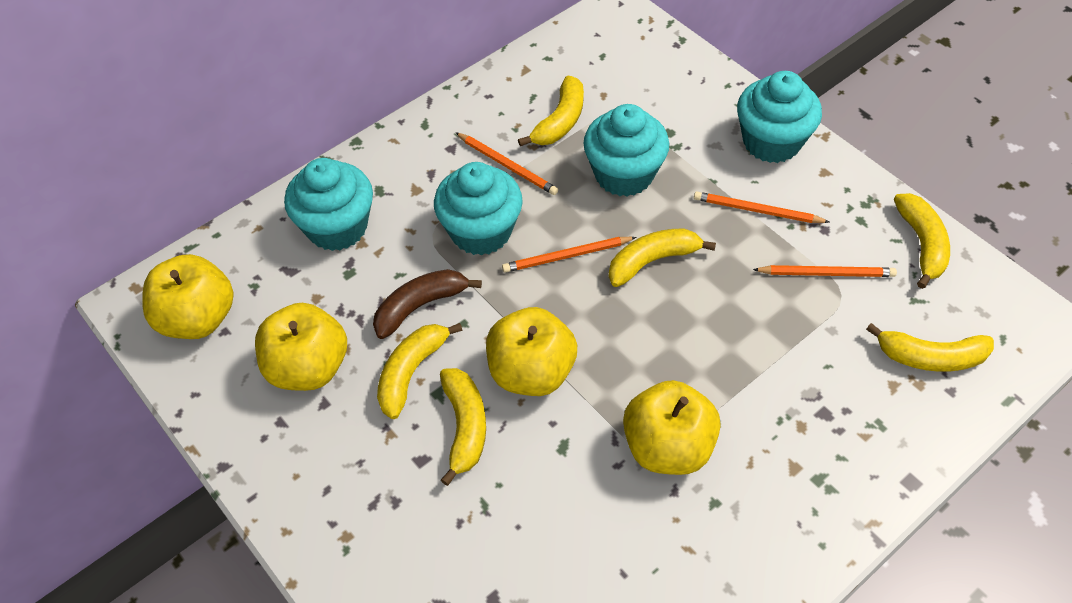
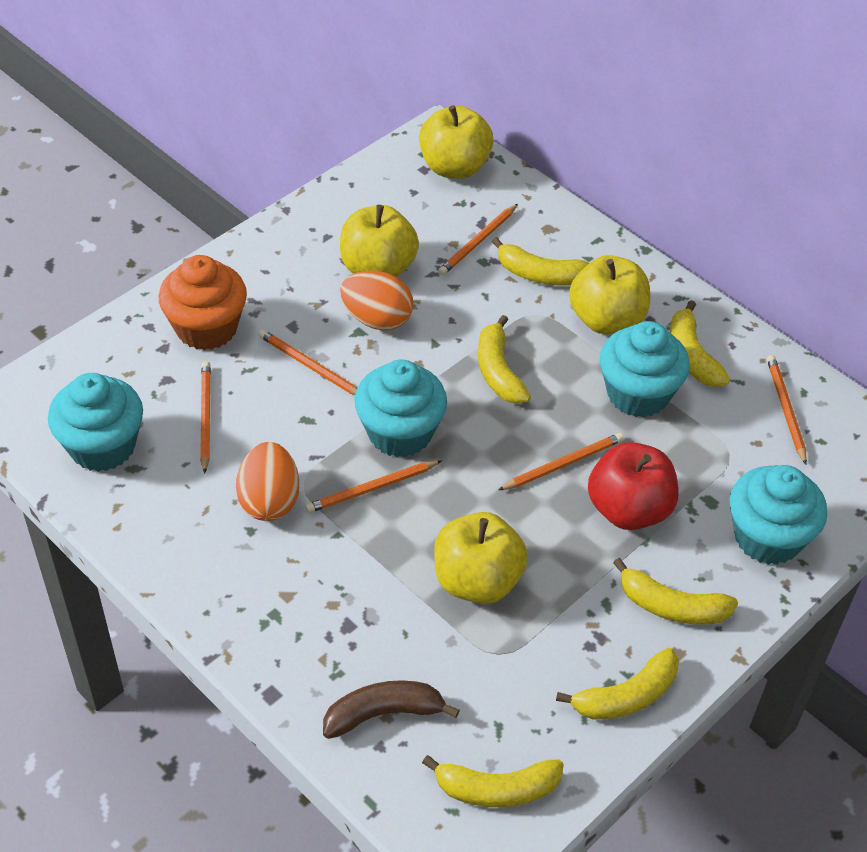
orange cupcake: 0 -> 1
orange egg: 0 -> 2
orange pencil: 4 -> 6
red apple: 0 -> 1

